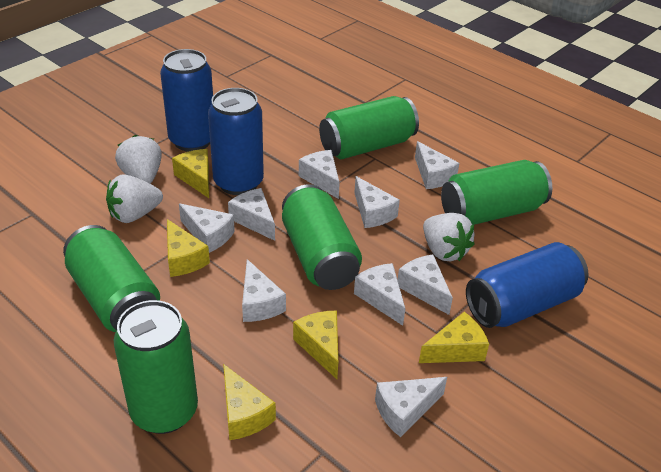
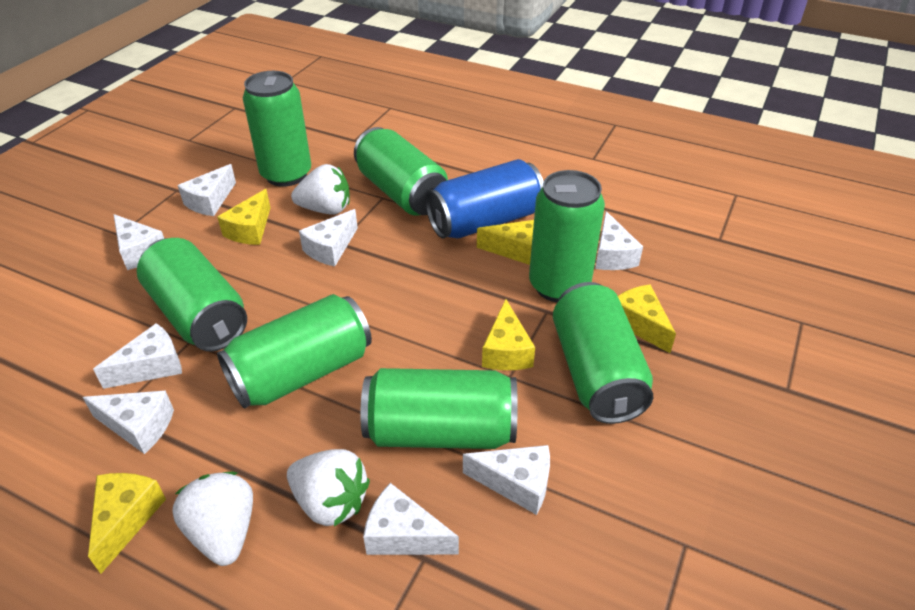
blue can: 3 -> 1
green can: 5 -> 7
white cheese: 9 -> 8

